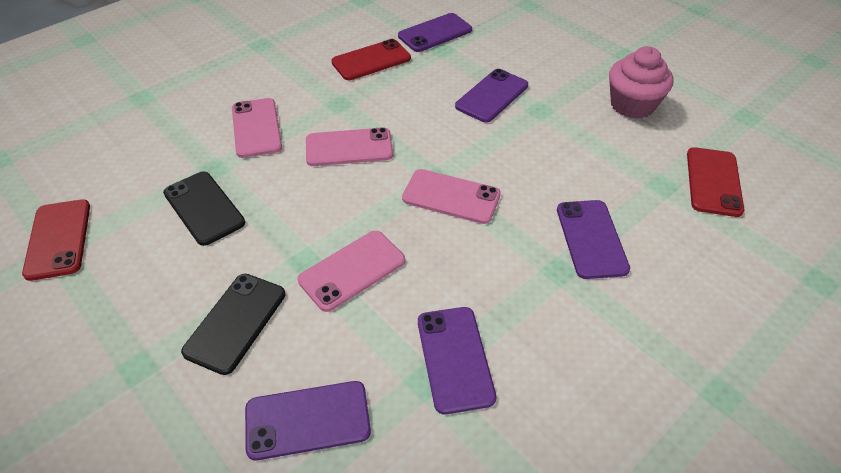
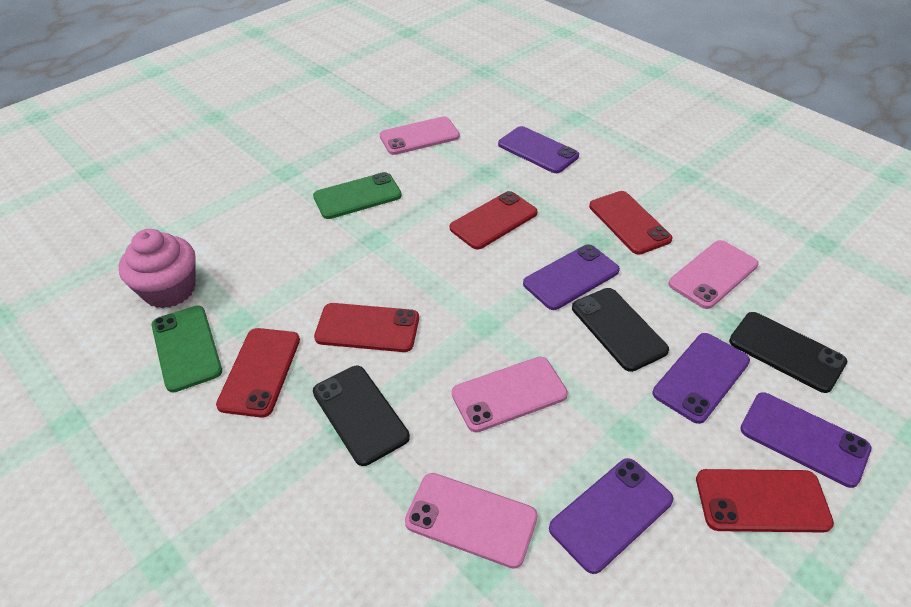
black phone: 2 -> 3
green phone: 0 -> 2
red phone: 3 -> 5

